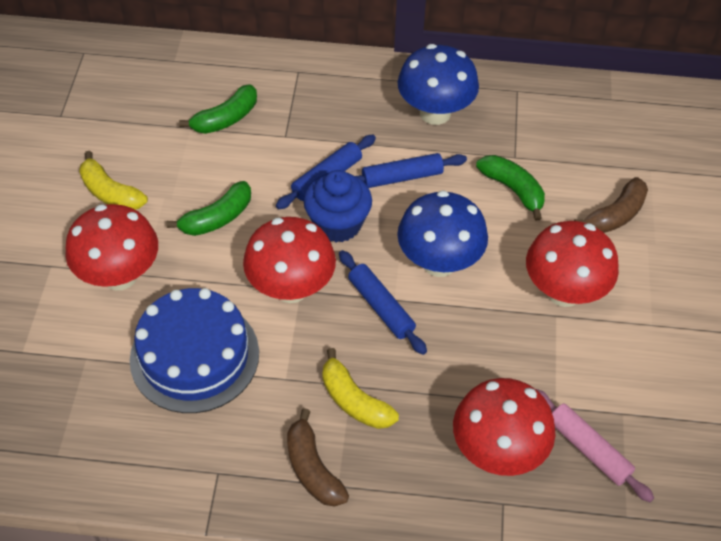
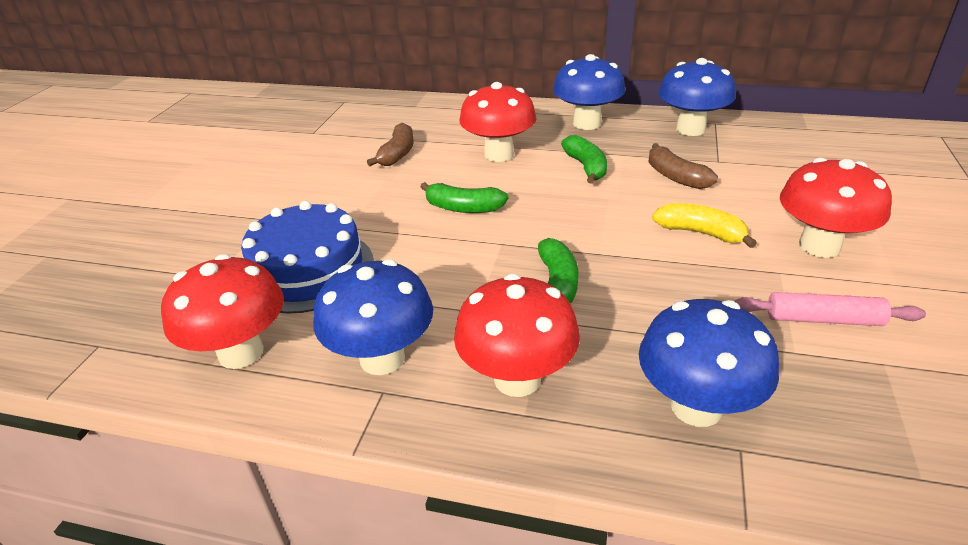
blue cupcake: 1 -> 0
blue mushroom: 2 -> 4
blue rolling pin: 3 -> 0
yellow banana: 2 -> 1

